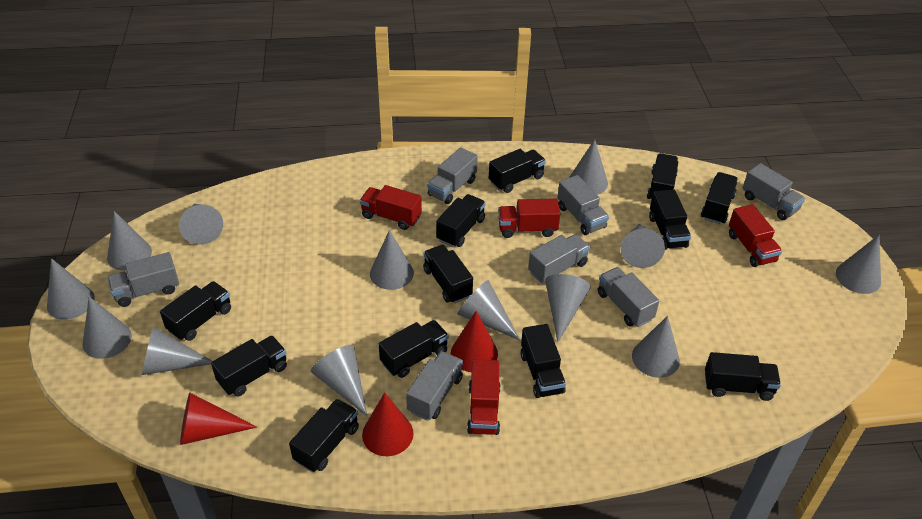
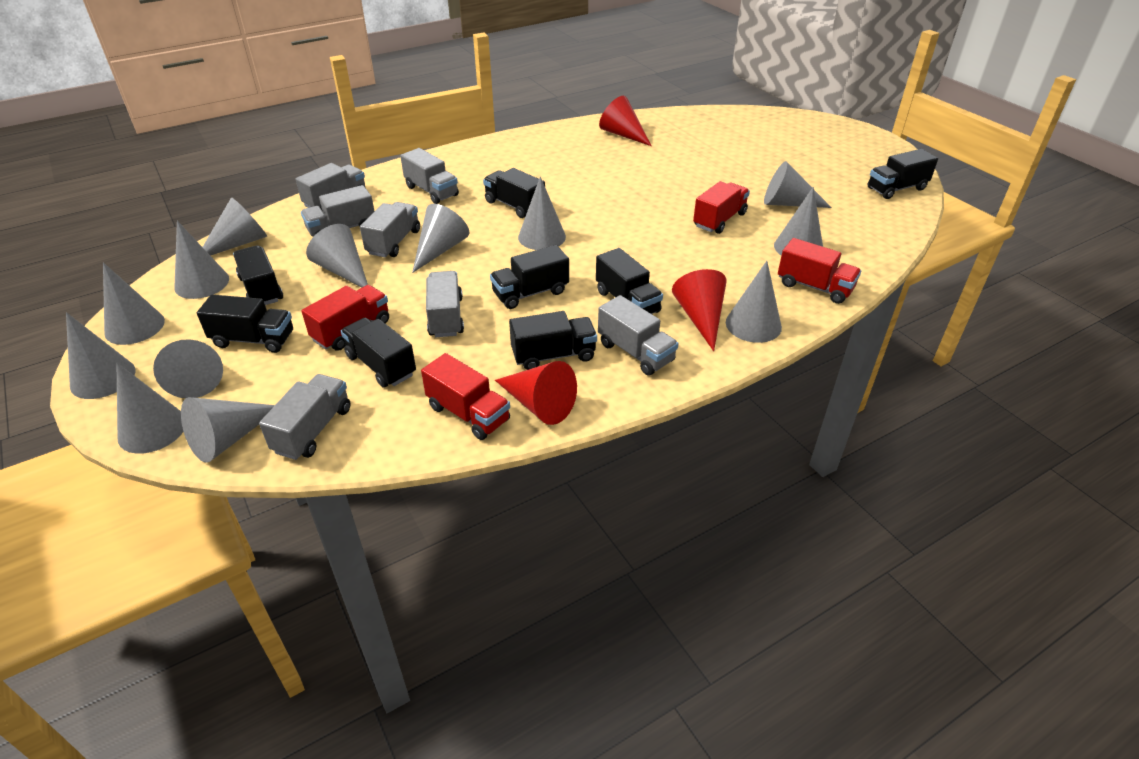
black truck: 12 -> 8

